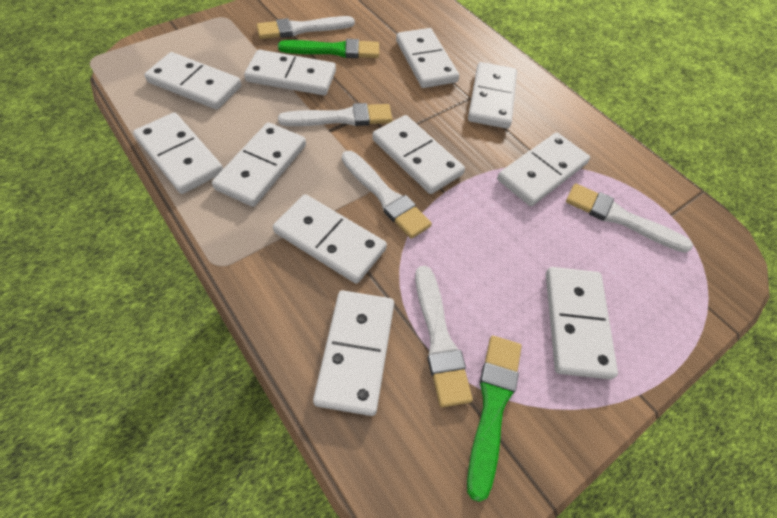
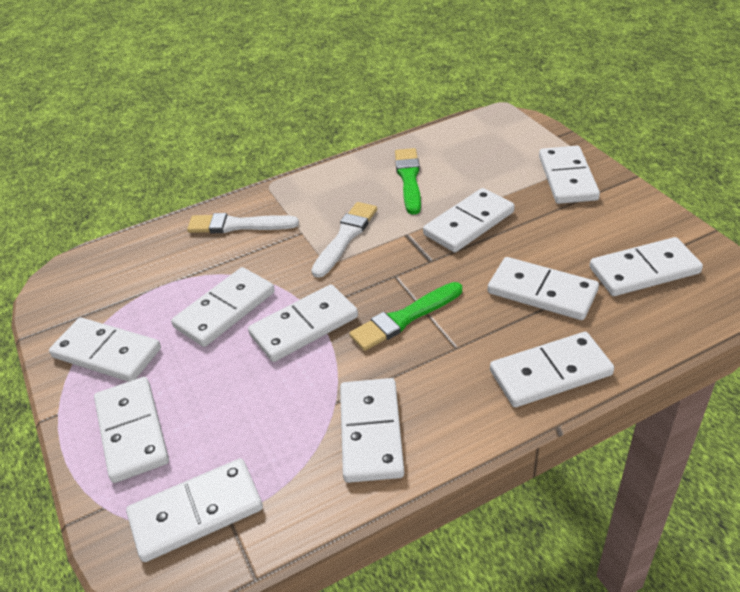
white brush: 5 -> 2

